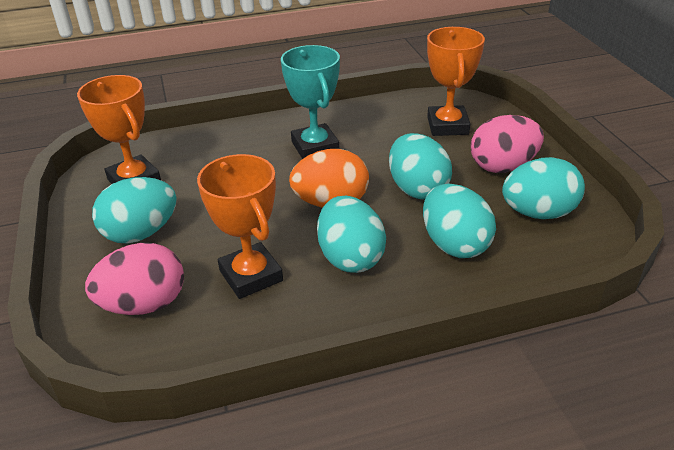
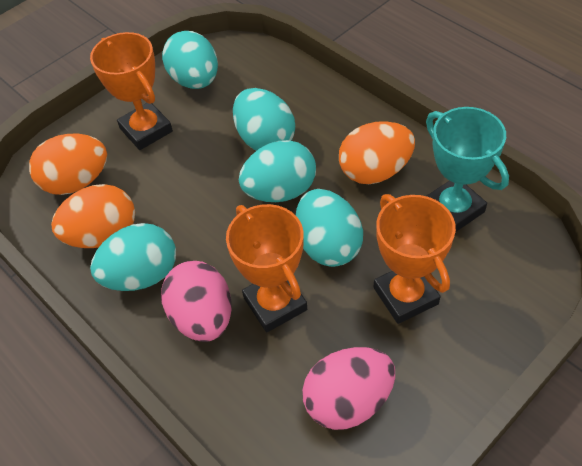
orange egg: 1 -> 3

